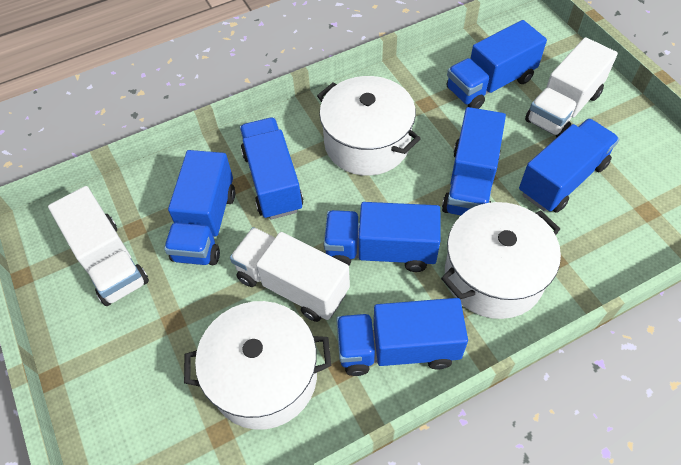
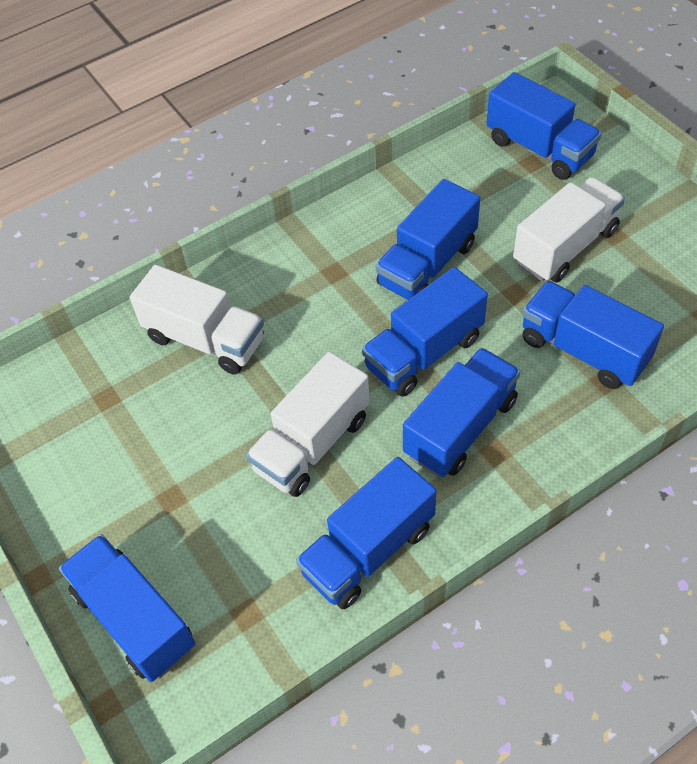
white pot: 3 -> 0

